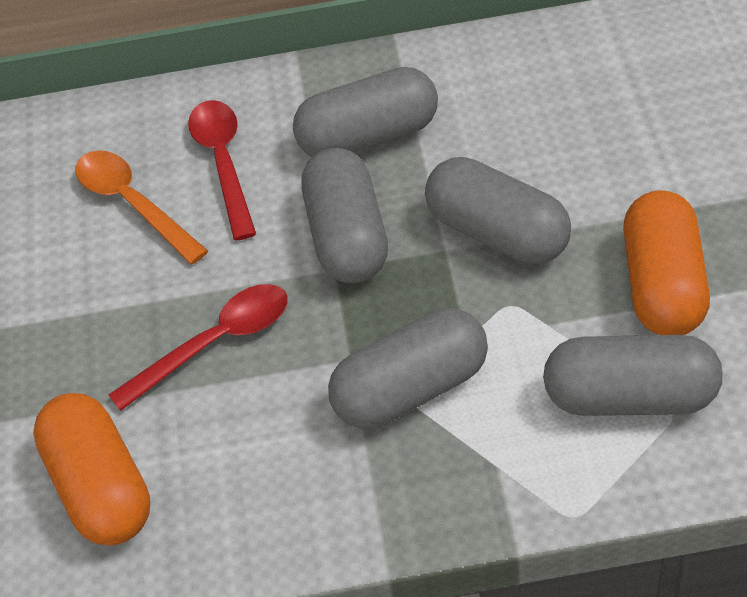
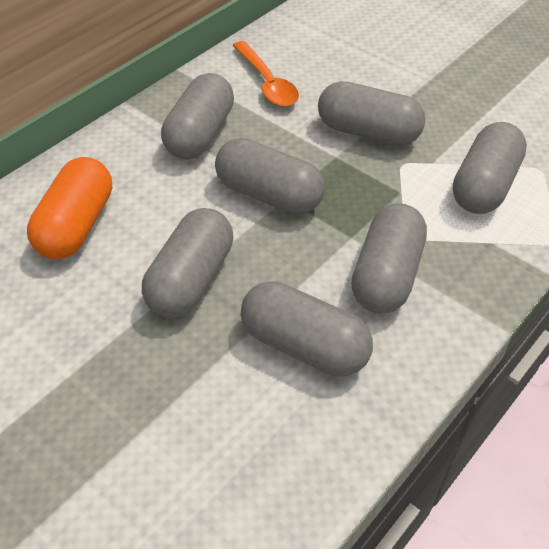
grey capsule: 5 -> 7
orange capsule: 2 -> 1
red spoon: 2 -> 0

